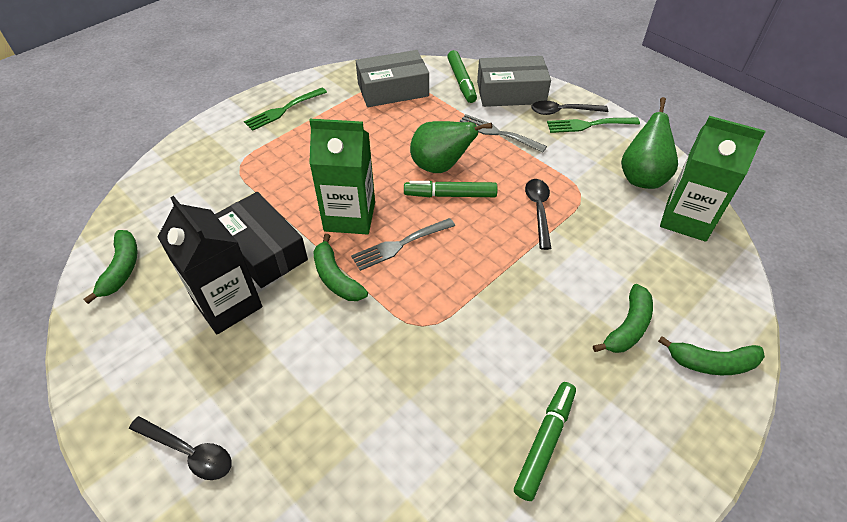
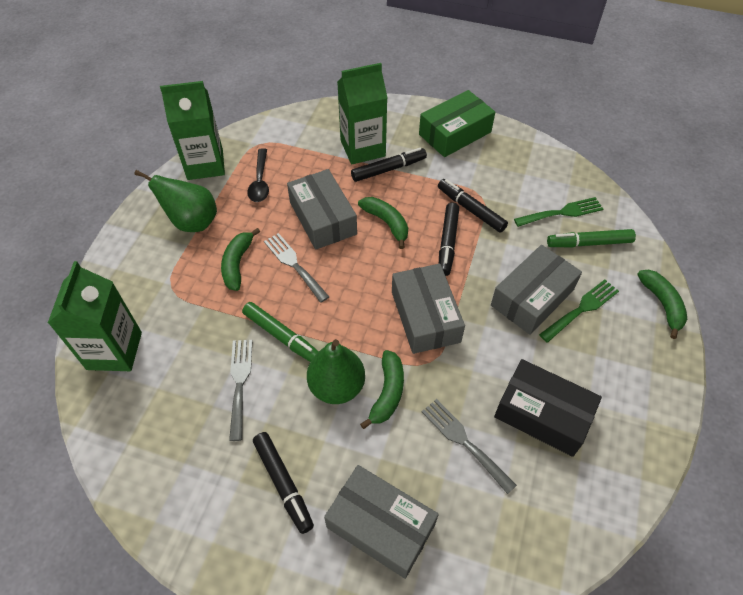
black carton: 1 -> 0
black marker: 0 -> 4
black spoon: 3 -> 1
green box: 0 -> 1
green carton: 2 -> 3
green marker: 3 -> 2
grey box: 2 -> 4
grey fork: 2 -> 3

